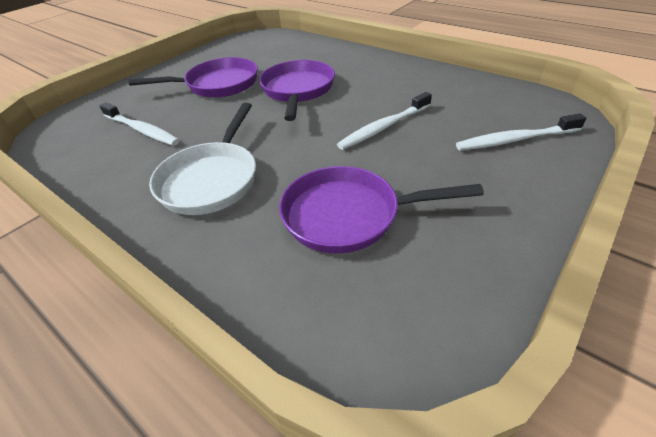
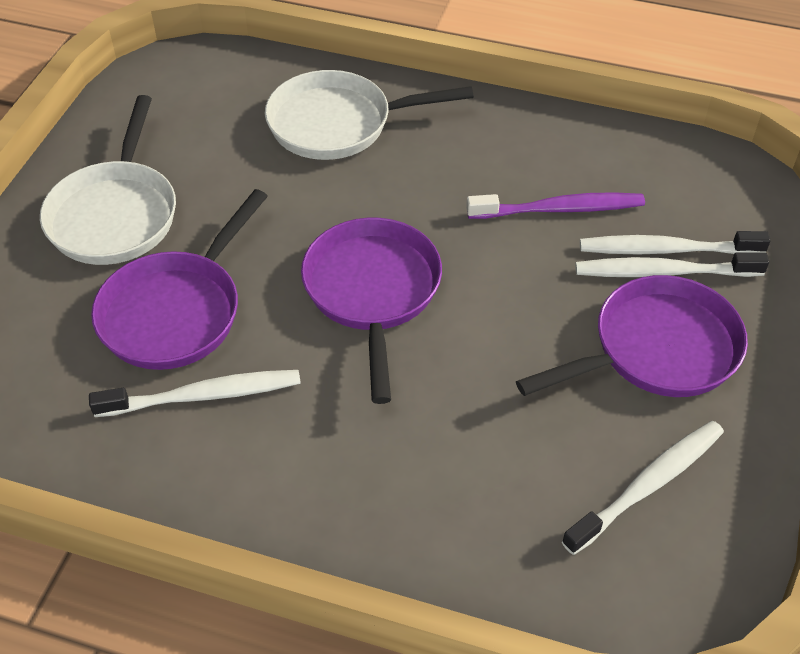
purple toothbrush: 0 -> 1
white pan: 1 -> 2
white toothbrush: 3 -> 4

